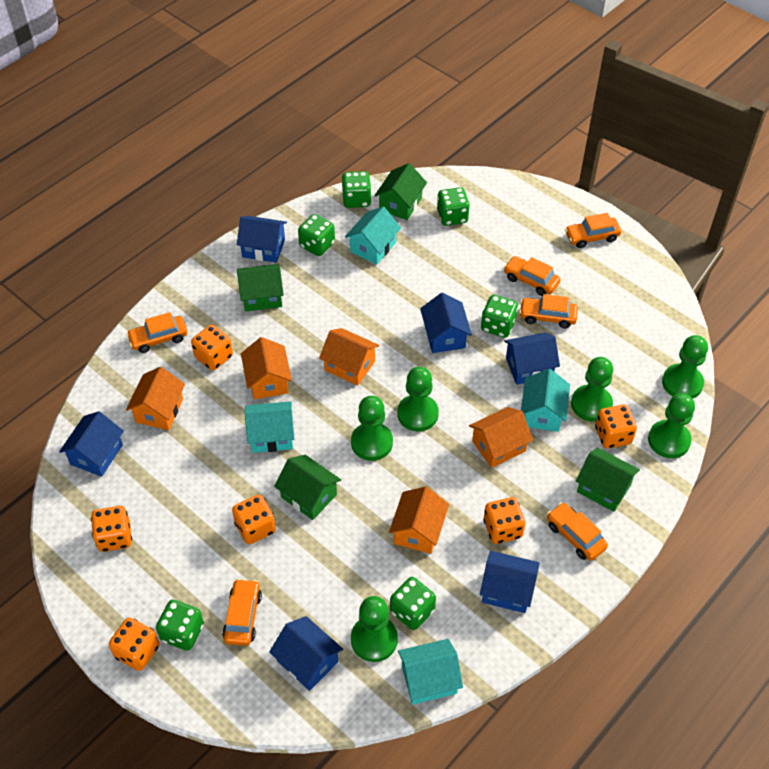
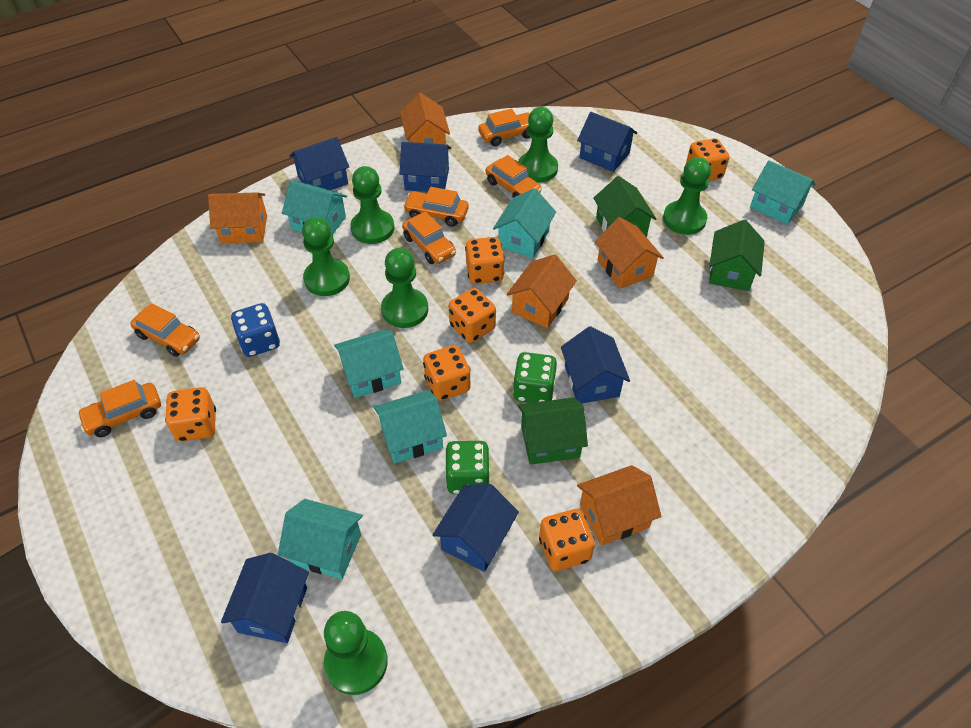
blue dice: 0 -> 1
green dice: 6 -> 2
green house: 4 -> 3
turquoise house: 4 -> 6

